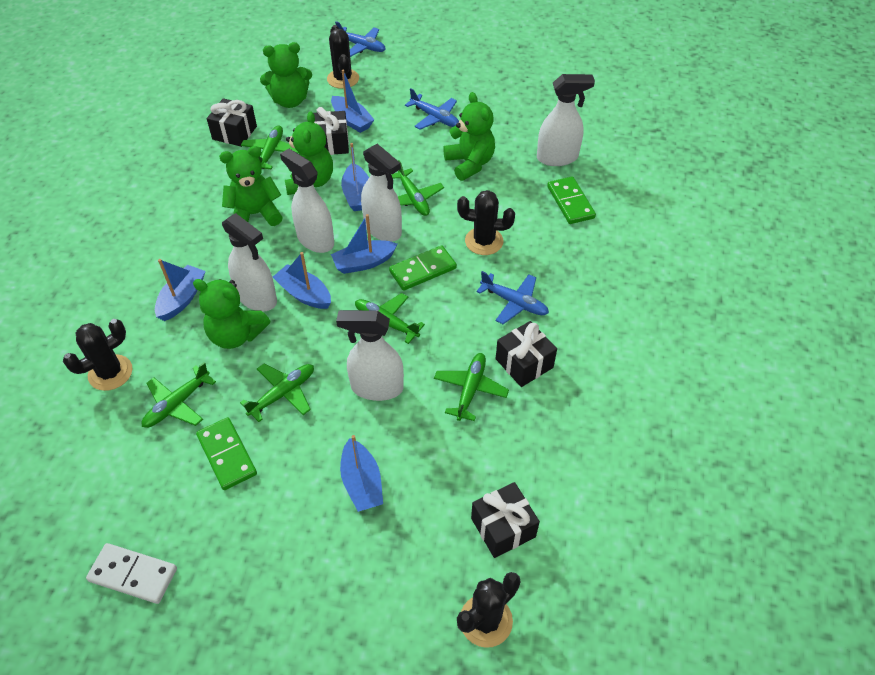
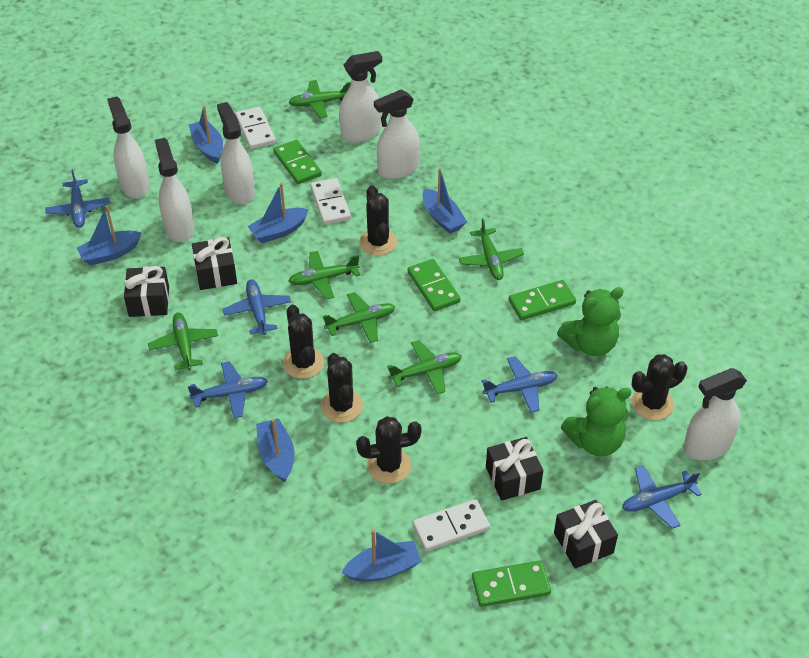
black cactus: 4 -> 5
blue plane: 3 -> 5
green domino: 3 -> 4
green teddy bear: 5 -> 2
white domino: 1 -> 3
white spray bottle: 5 -> 6

